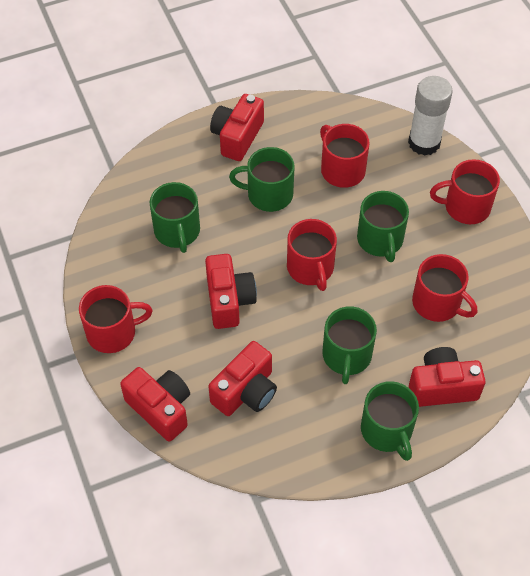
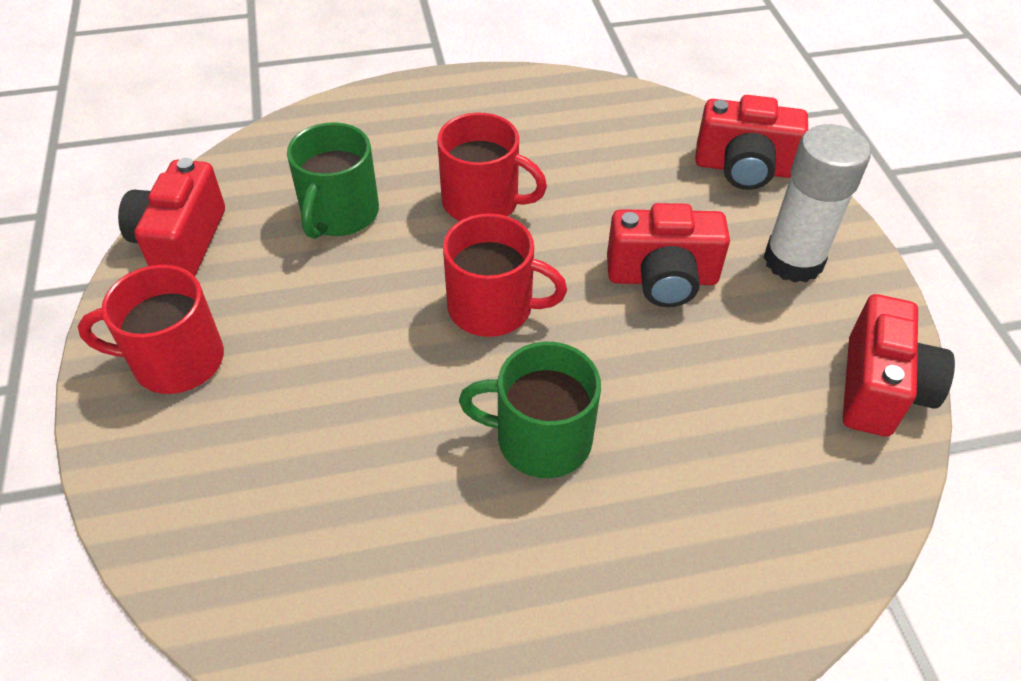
green mug: 5 -> 2
red camera: 5 -> 4
red mug: 5 -> 3

